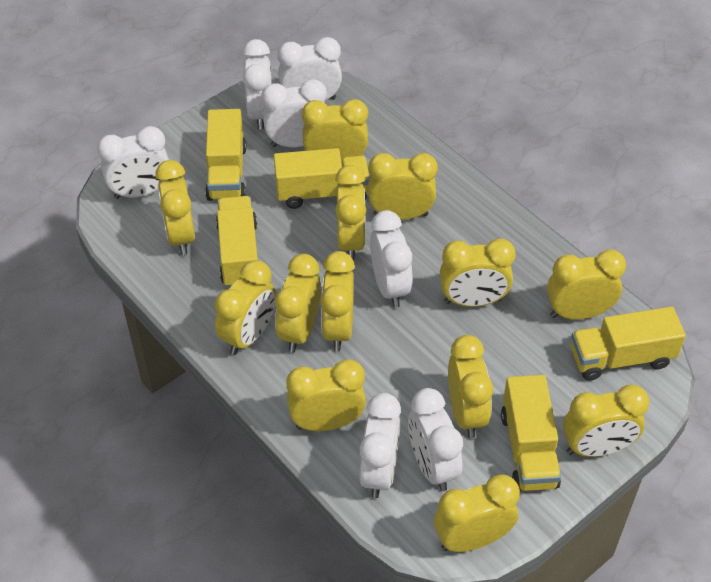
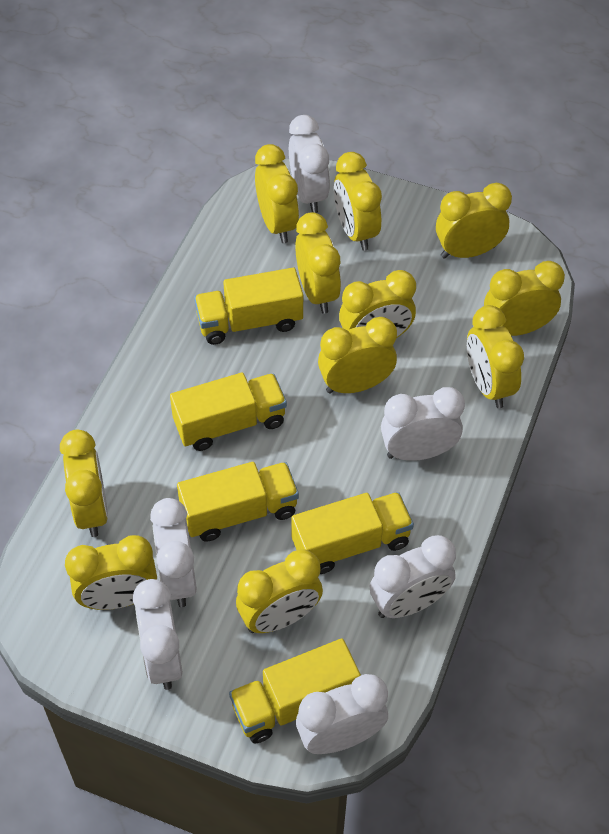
white clock: 7 -> 6
yellow clock: 13 -> 11

